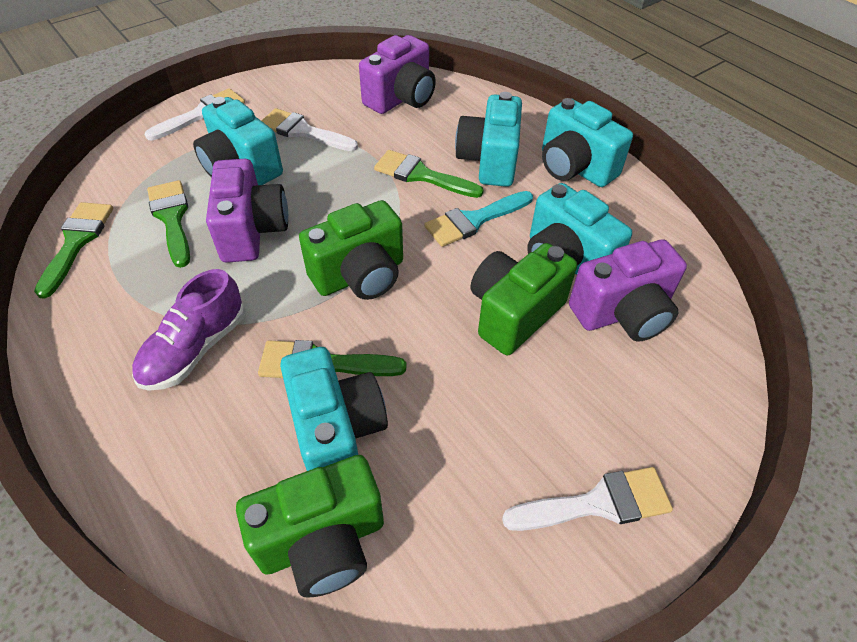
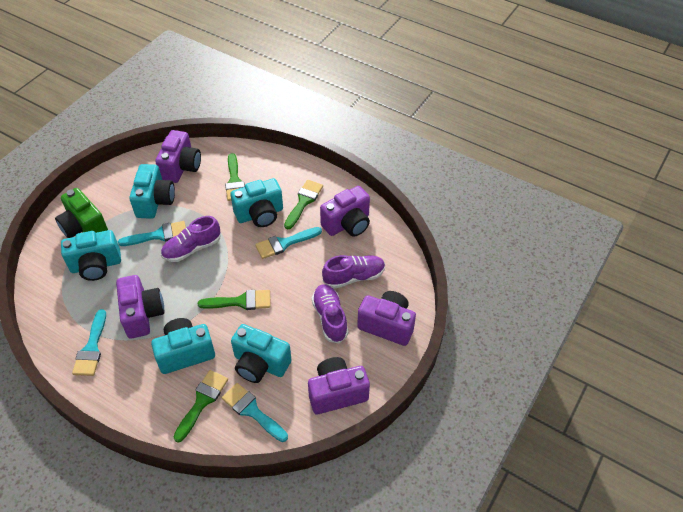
green camera: 3 -> 1
purple camera: 3 -> 5
purple shoe: 1 -> 3
turquoise brush: 1 -> 4
white brush: 3 -> 0

